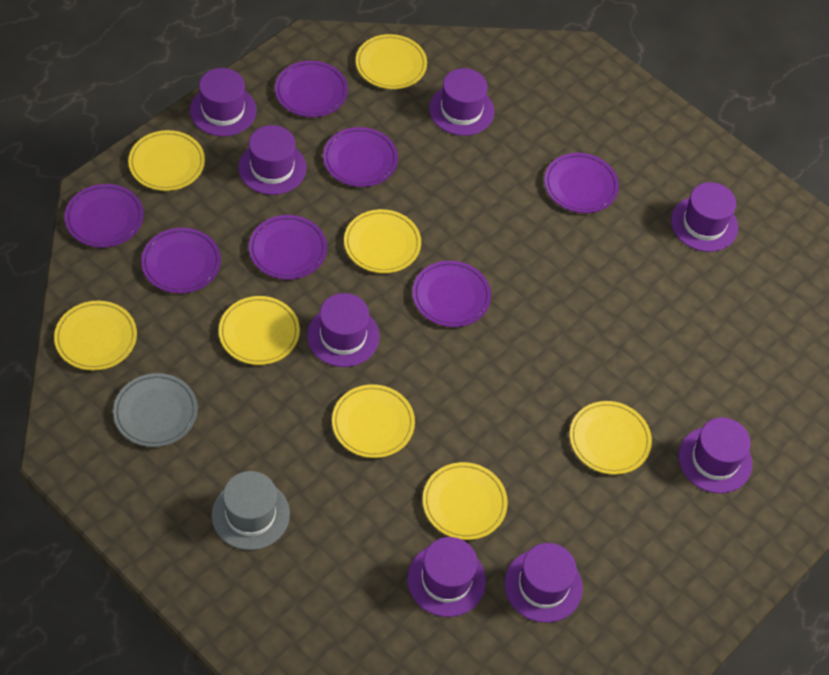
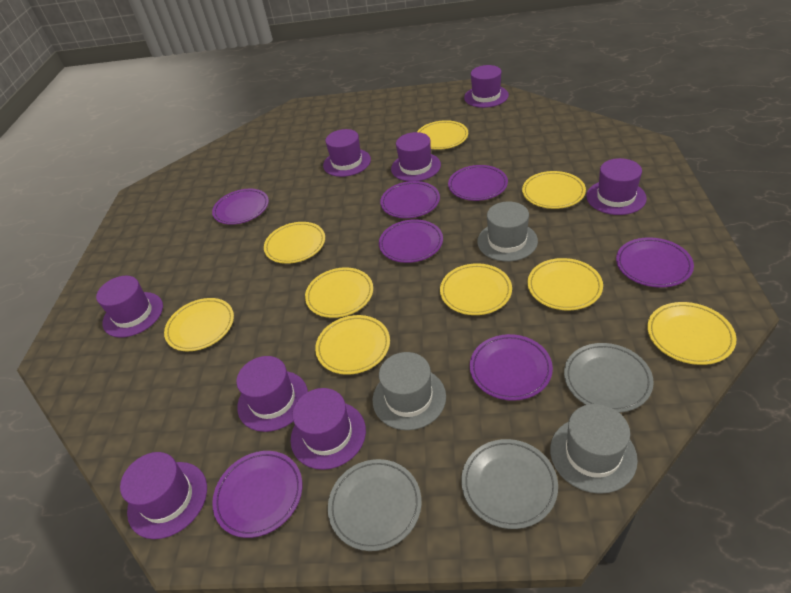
grey hat: 1 -> 3
grey plate: 1 -> 3
yellow plate: 8 -> 9

